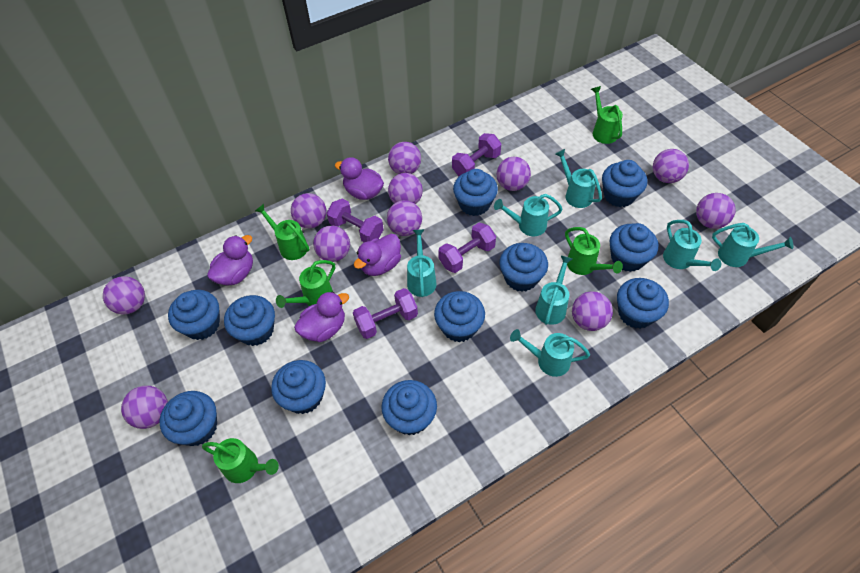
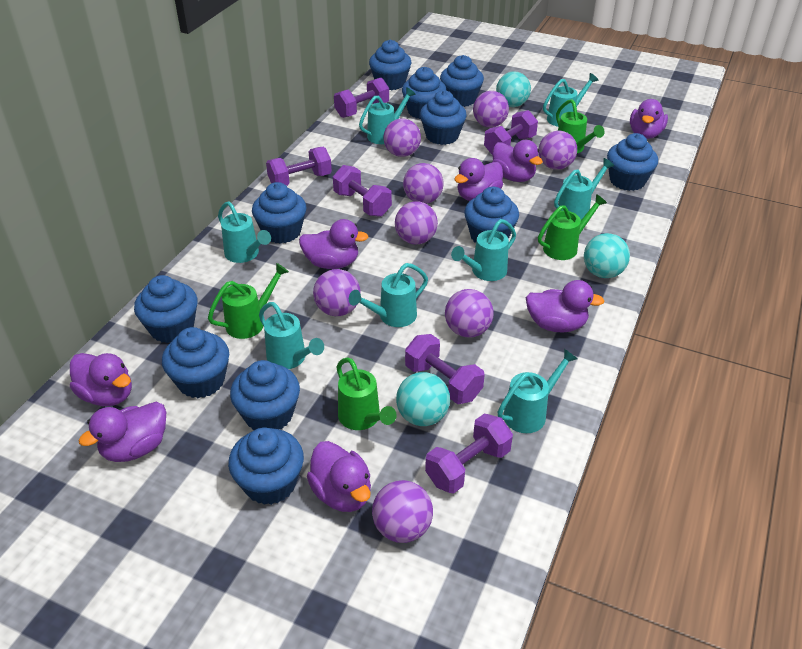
green watering can: 5 -> 4
purple ball: 11 -> 8
purple duck: 4 -> 8
purple dumbbell: 4 -> 6
turquoise ball: 0 -> 3
turquoise watering can: 7 -> 8

